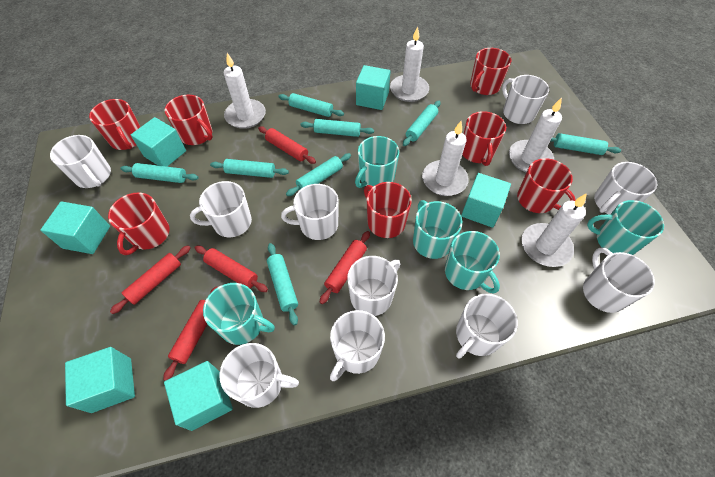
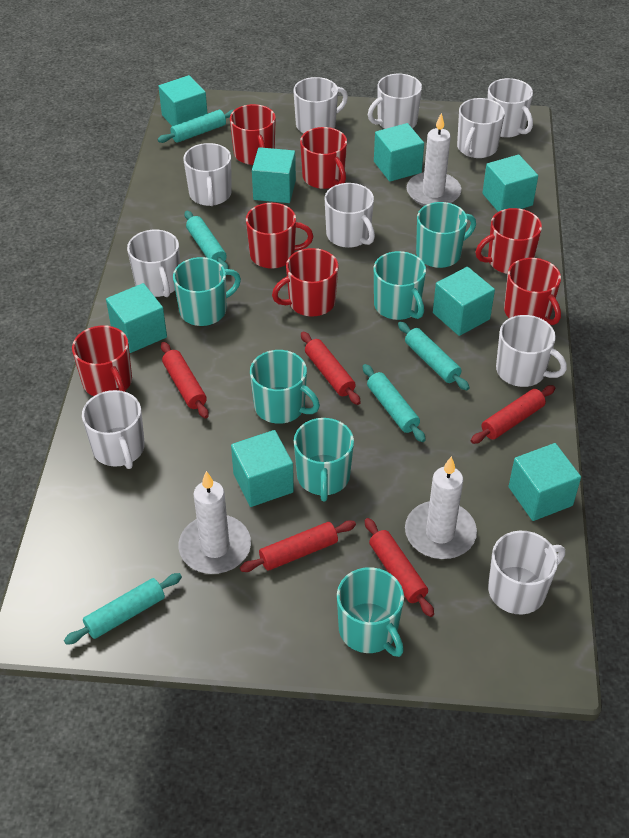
turquoise cube: 6 -> 8
turquoise mug: 5 -> 6
turquoise rolling pin: 8 -> 5
white candle: 5 -> 3

